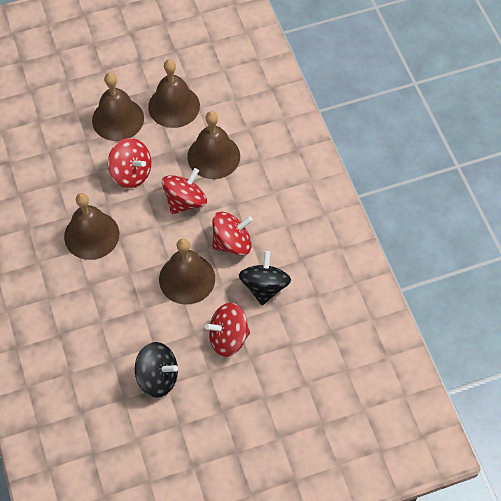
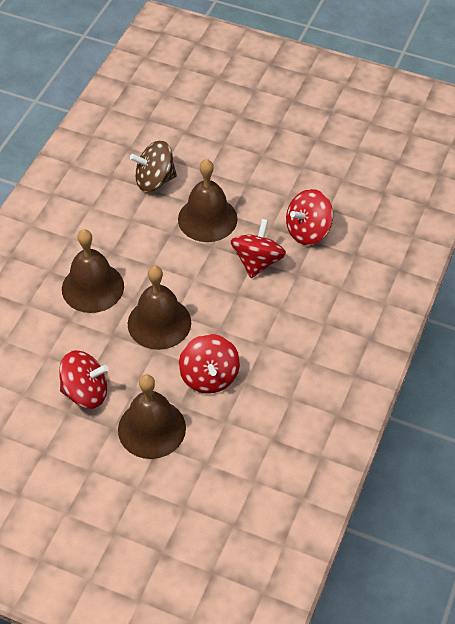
black spinning top: 2 -> 0
brown bell: 5 -> 4
brown spinning top: 0 -> 1

